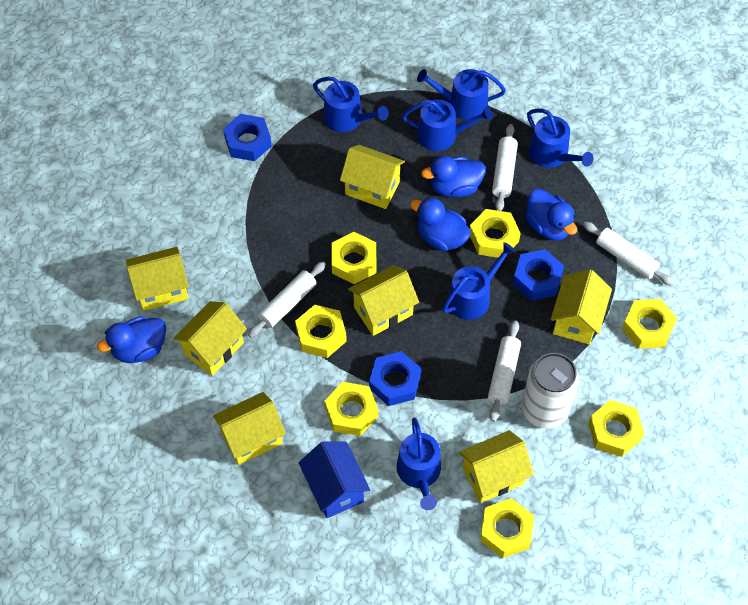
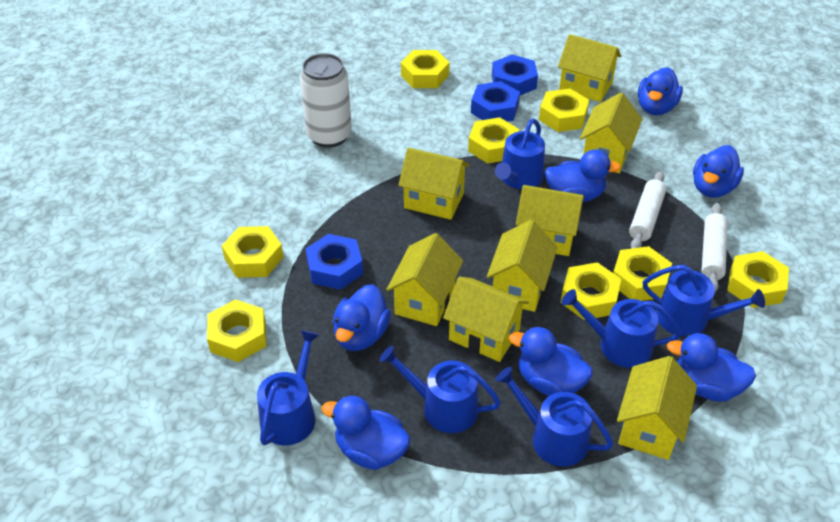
blue duck: 4 -> 7
blue house: 1 -> 0
white rolling pin: 4 -> 2
yellow house: 7 -> 8
yellow nut: 7 -> 8

